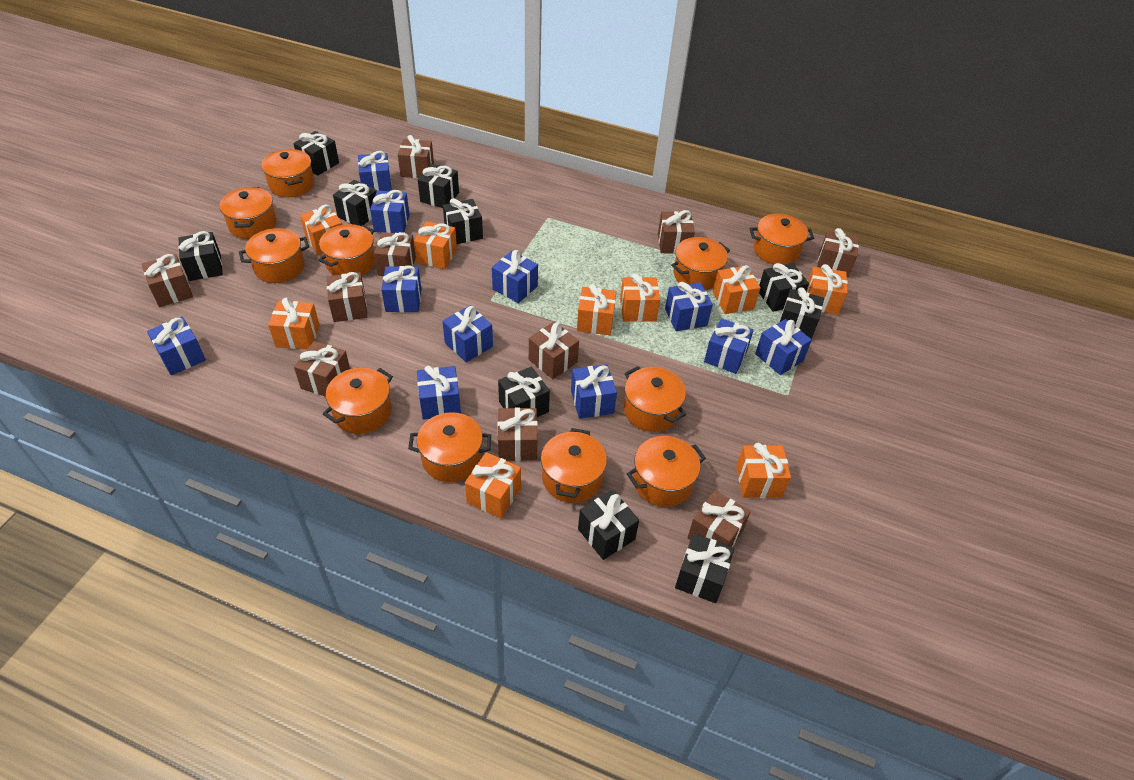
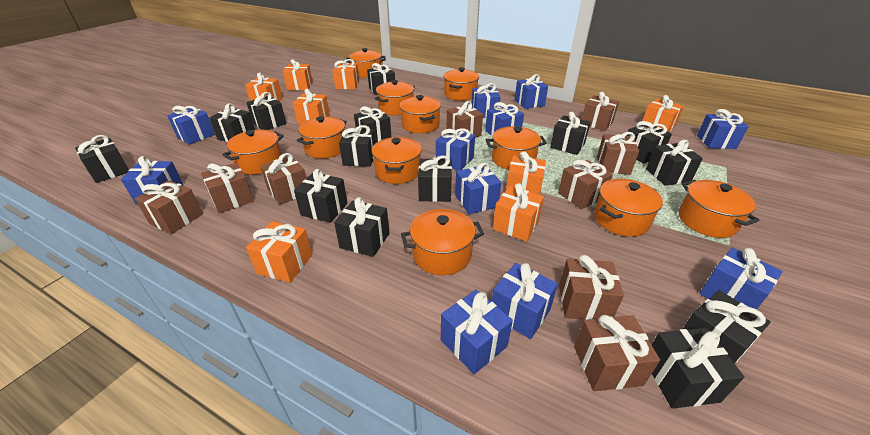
black gift: 10 -> 14
brown gift: 10 -> 9
orange gift: 9 -> 8

